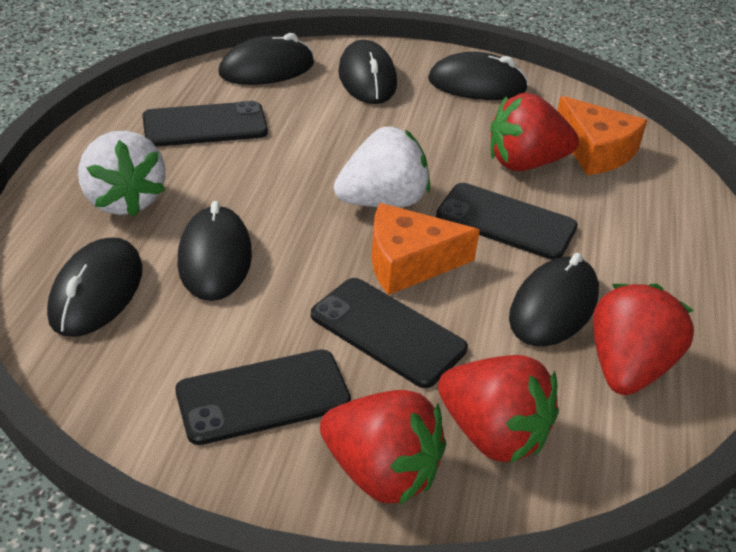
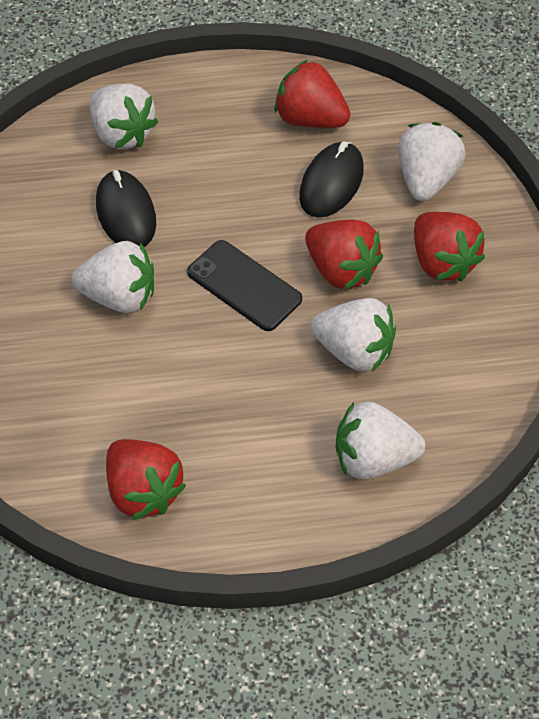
black mouse: 6 -> 2
black phone: 4 -> 1
orange cheese: 2 -> 0
white strawberry: 2 -> 5

